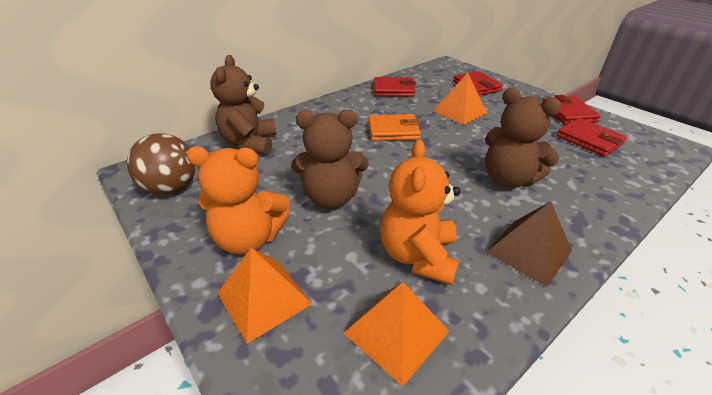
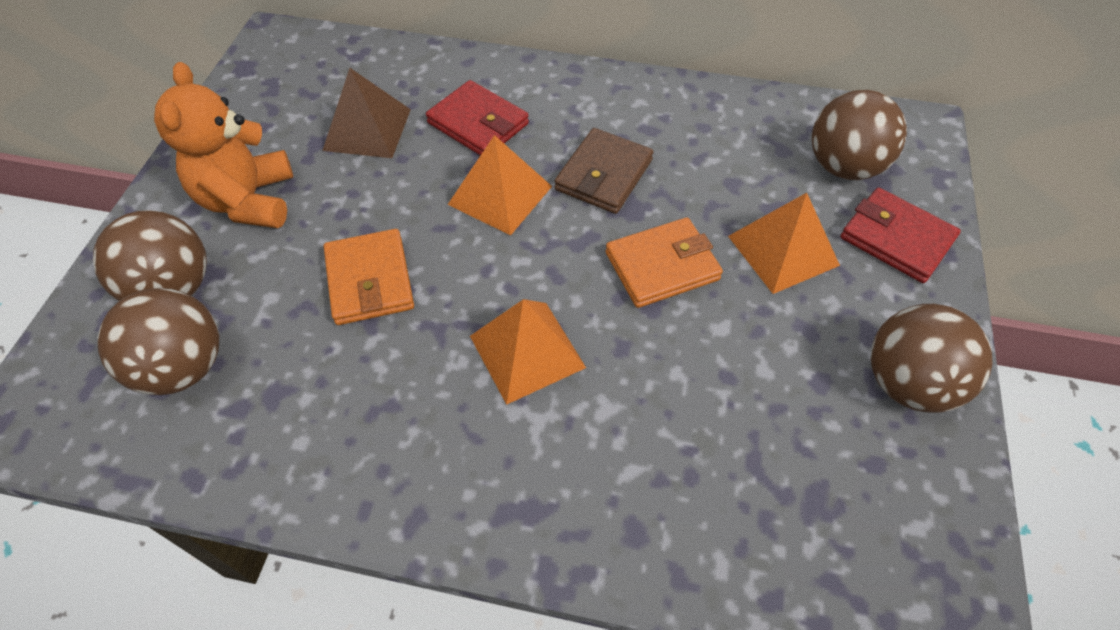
brown ball: 1 -> 4
brown teddy bear: 3 -> 0
brown wallet: 0 -> 1
orange teddy bear: 2 -> 1
orange wallet: 1 -> 2
red wallet: 4 -> 2

